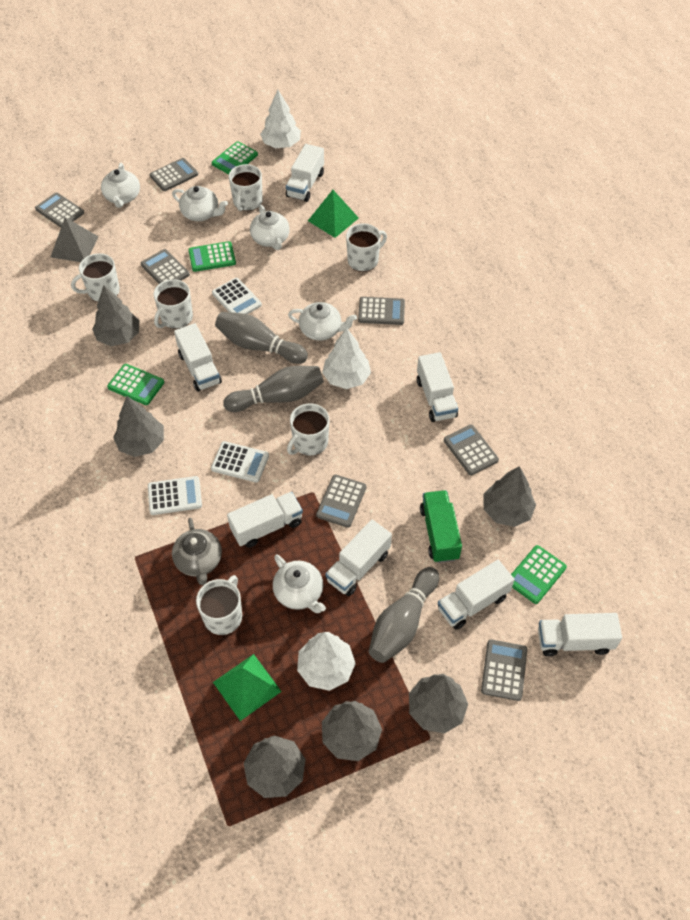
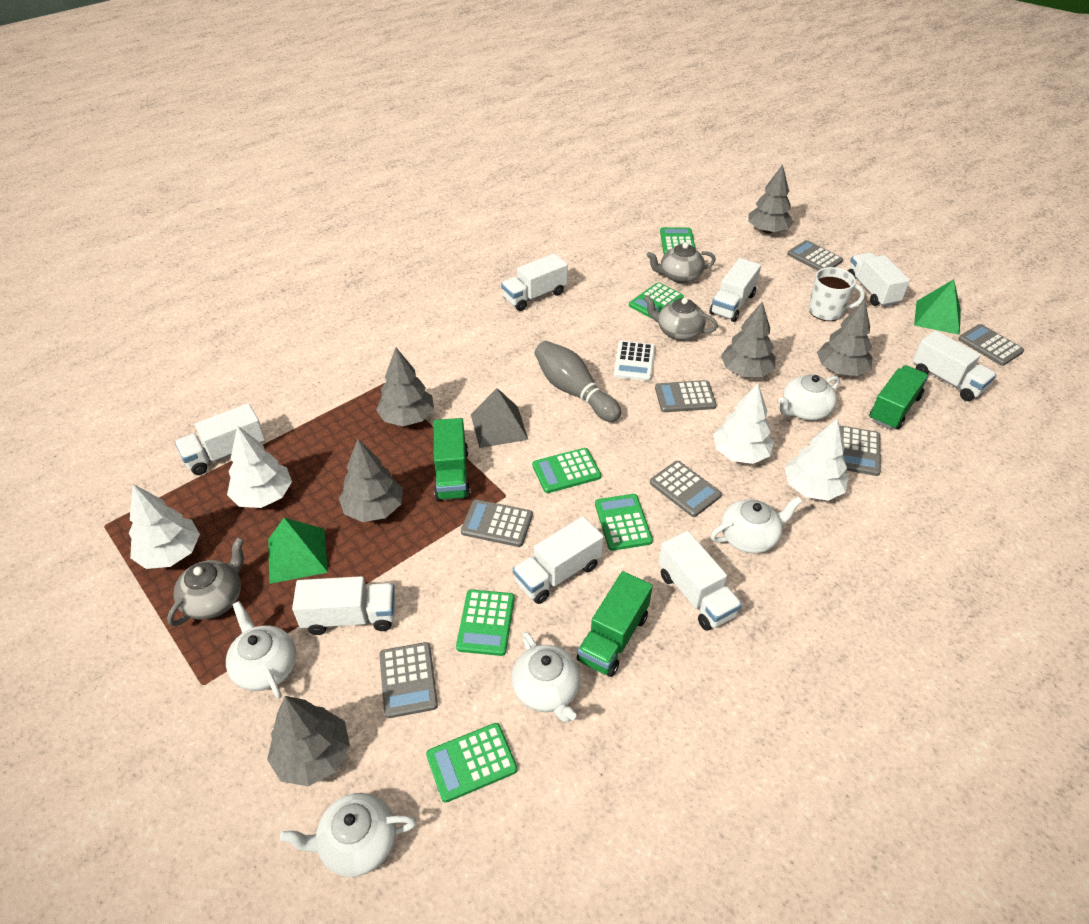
green calculator: 4 -> 6
green truck: 1 -> 3
grey bowling pin: 3 -> 1
grey teapot: 1 -> 3
white calculator: 3 -> 1
white mug: 6 -> 1
white tree: 3 -> 4
white truck: 7 -> 8

